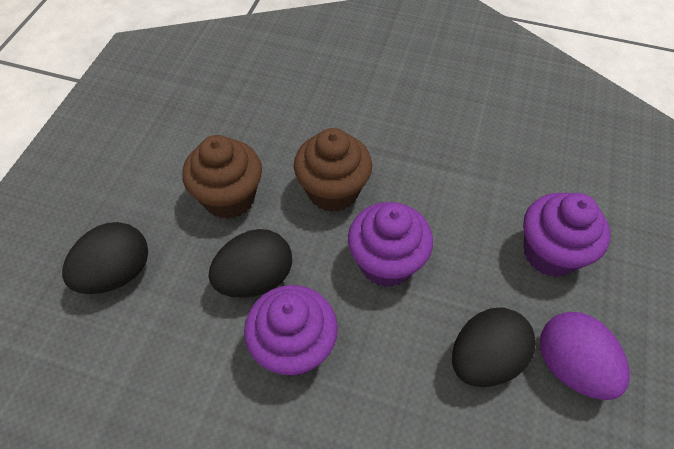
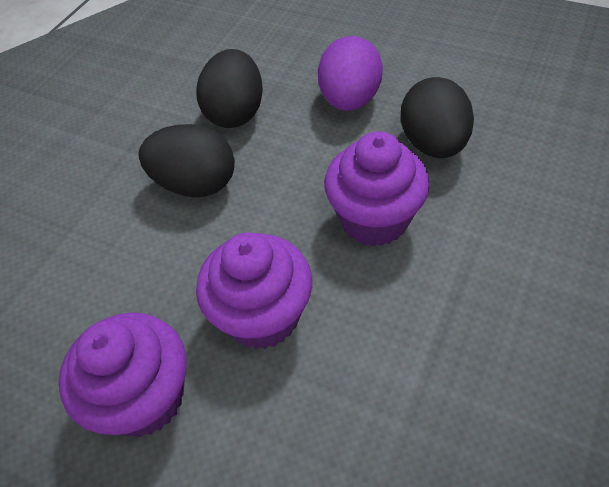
brown cupcake: 2 -> 0

